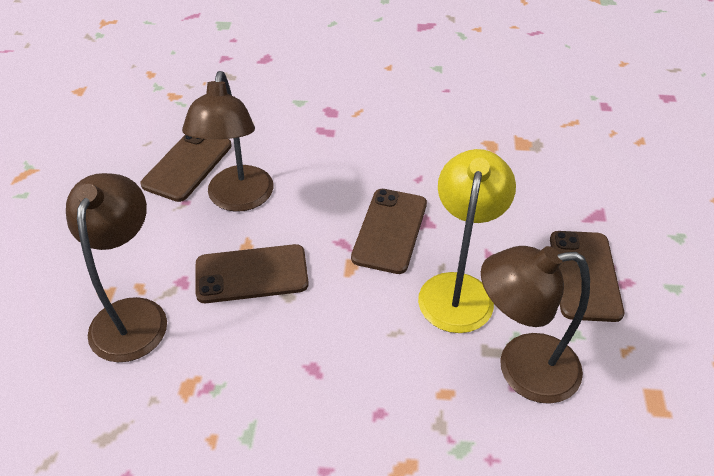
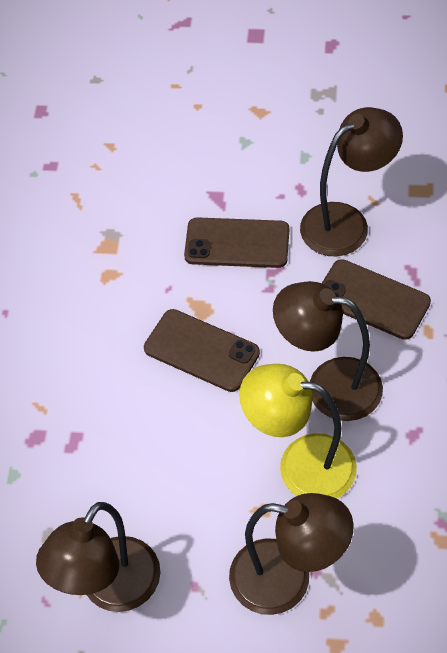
brown lamp: 3 -> 4
brown phone: 4 -> 3

